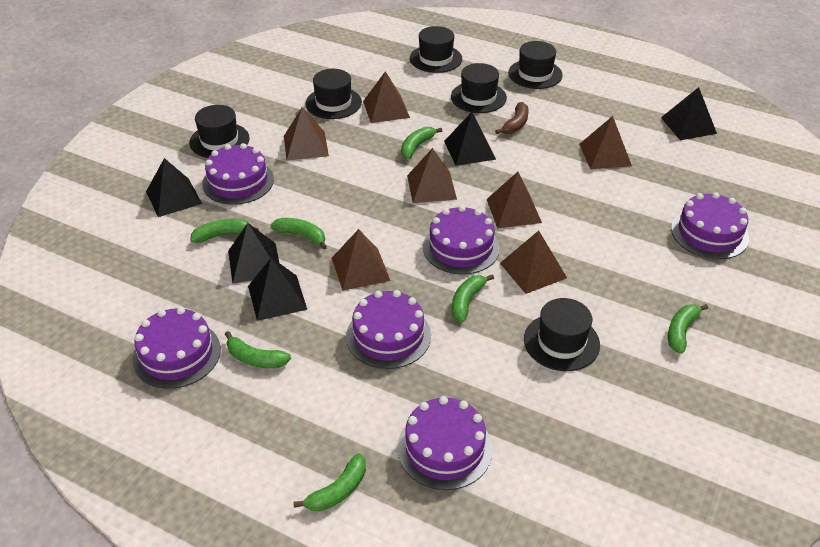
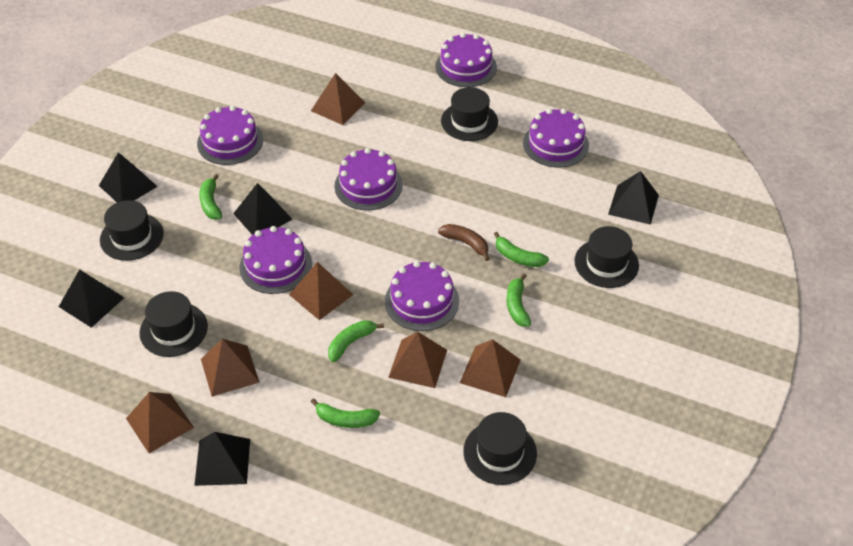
black hat: 6 -> 5
brown pyramid: 7 -> 6
green banana: 7 -> 5

